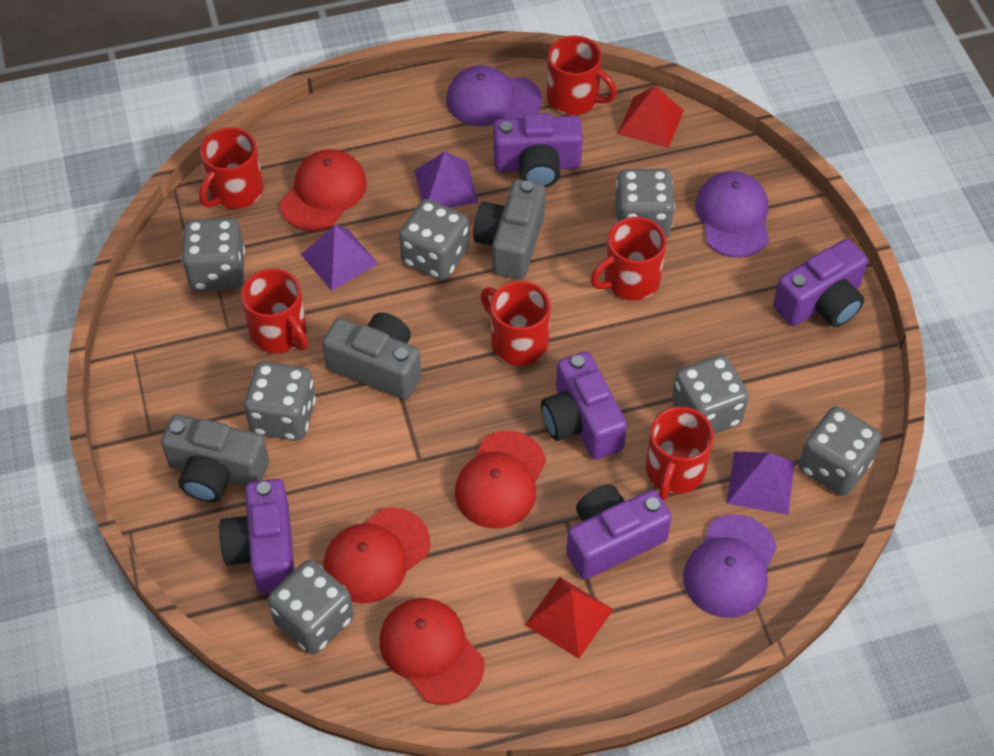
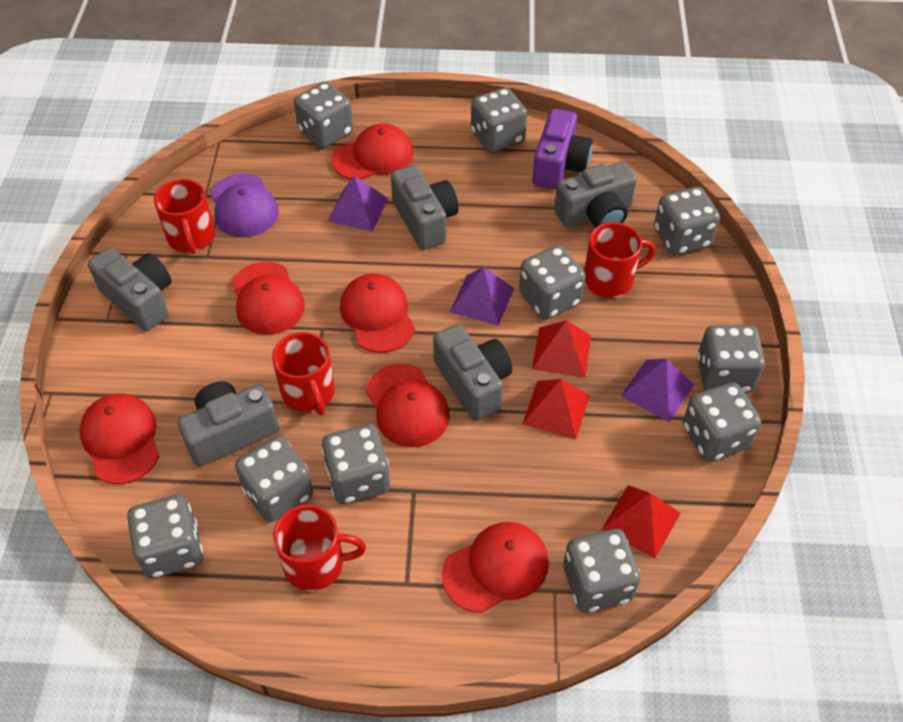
grey camera: 3 -> 5
grey dice: 7 -> 10
purple camera: 5 -> 1
purple cap: 3 -> 1
red cap: 4 -> 6
red mug: 6 -> 4
red pyramid: 2 -> 3

